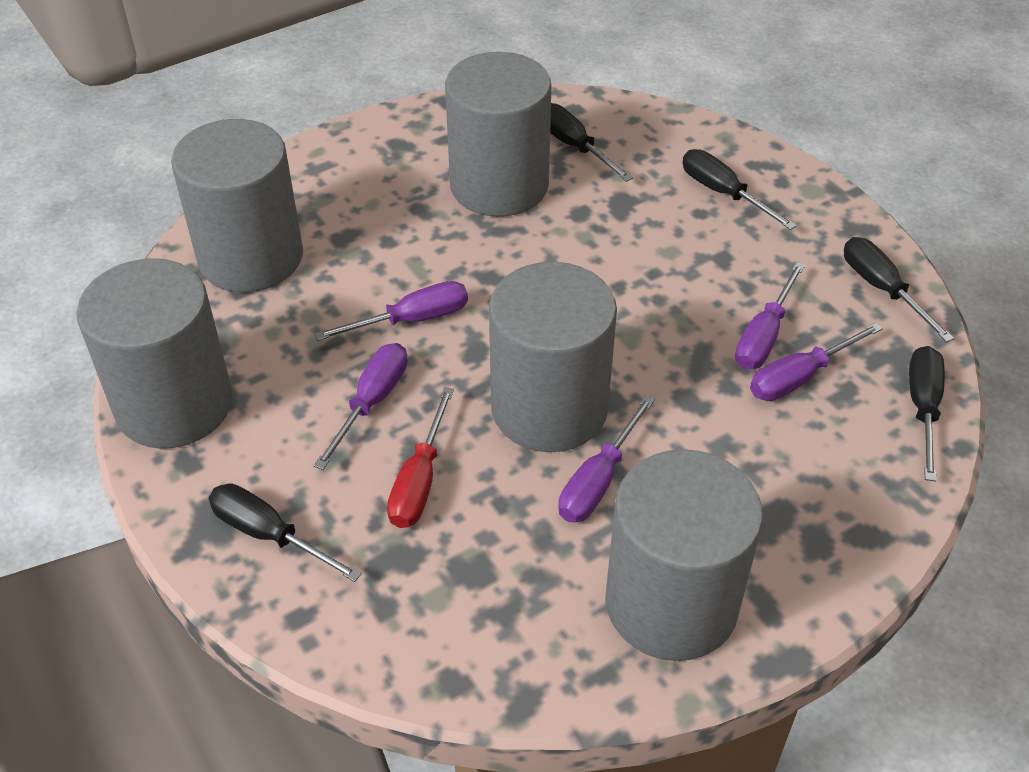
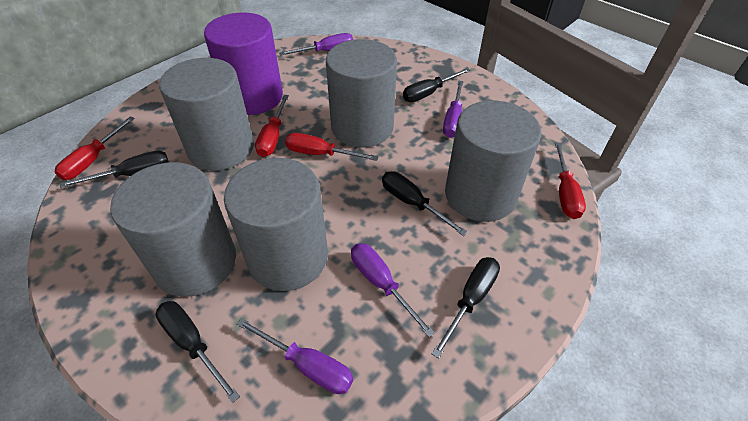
purple cylinder: 0 -> 1
purple screwdriver: 5 -> 4
red screwdriver: 1 -> 4

